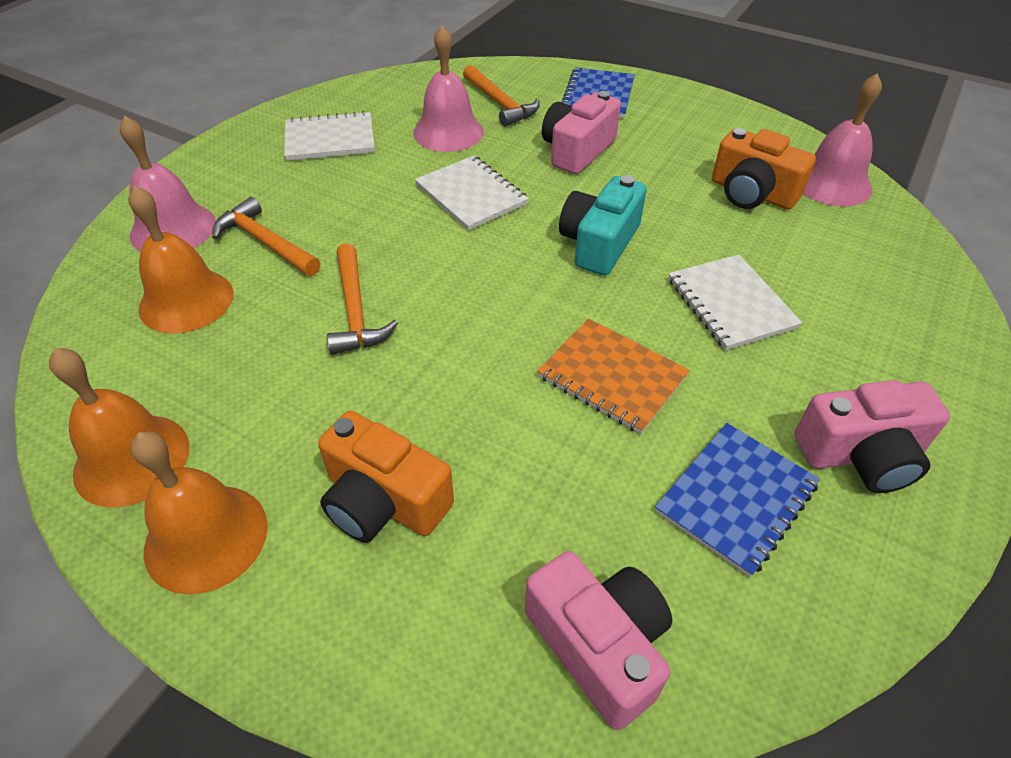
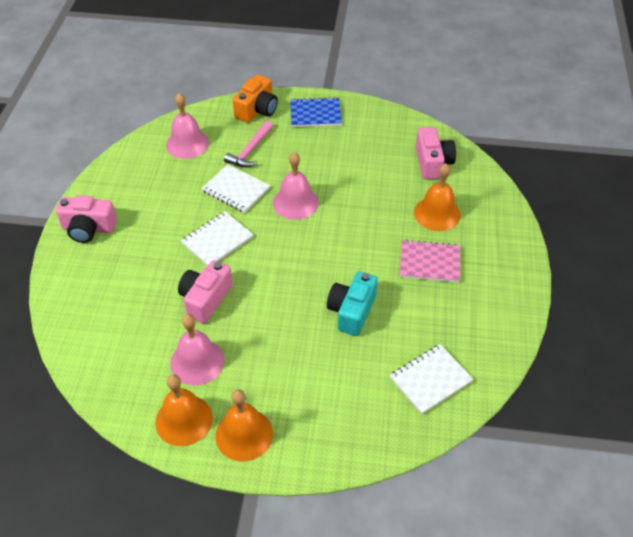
blue notebook: 2 -> 1
orange camera: 2 -> 1
orange hammer: 3 -> 0
orange notebook: 1 -> 0
pink hammer: 0 -> 1
pink notebook: 0 -> 1

